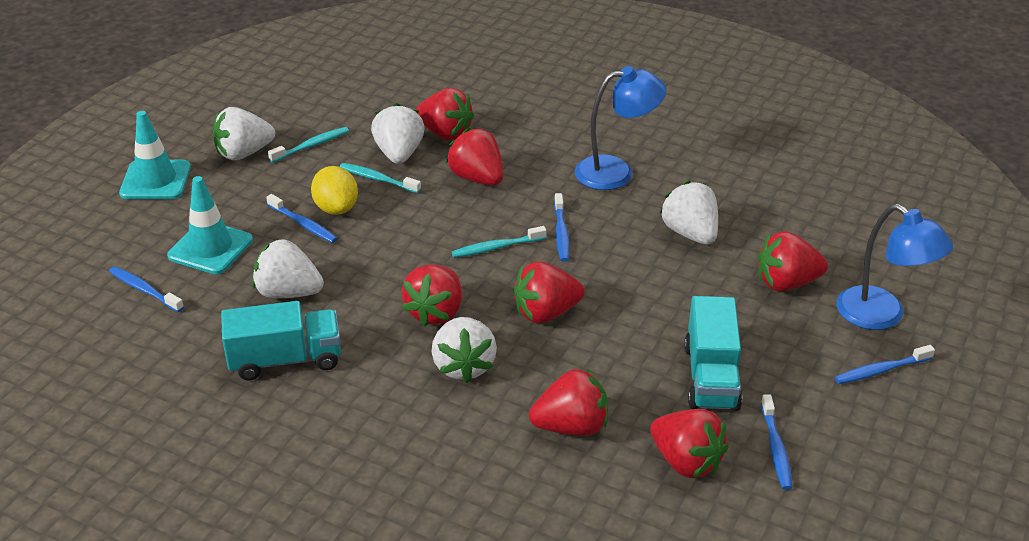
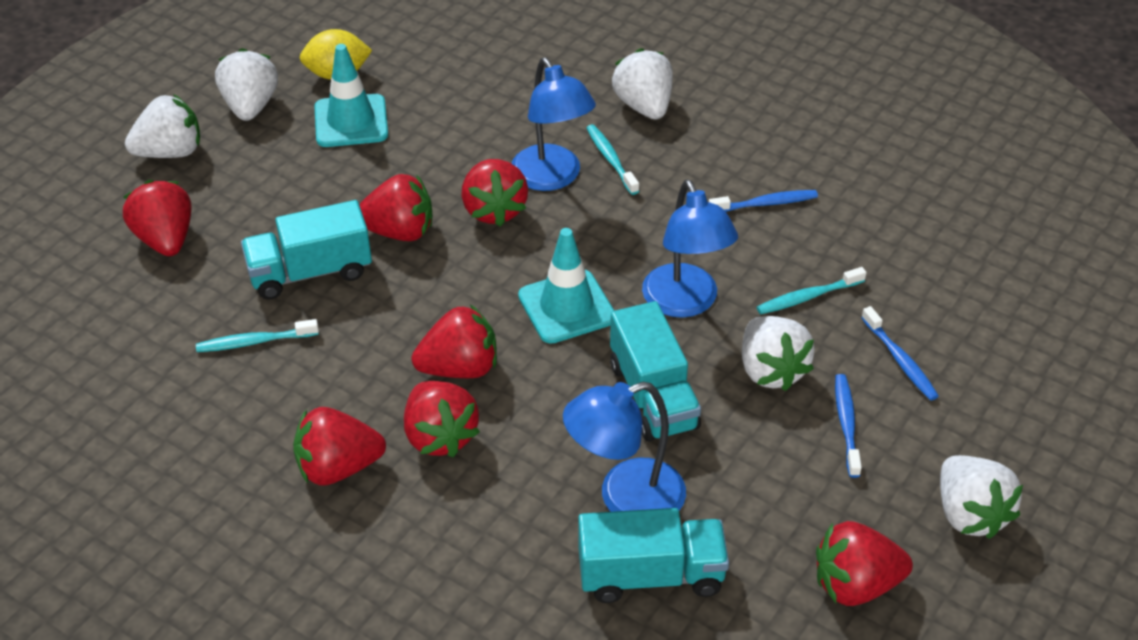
blue lamp: 2 -> 3
blue toothbrush: 5 -> 3
turquoise truck: 2 -> 3

